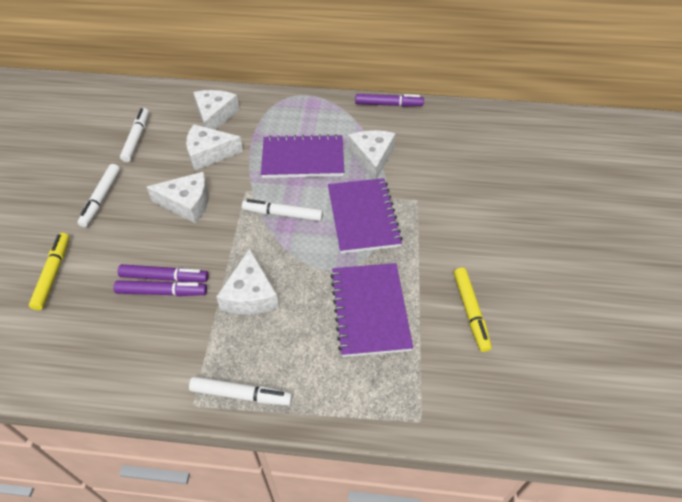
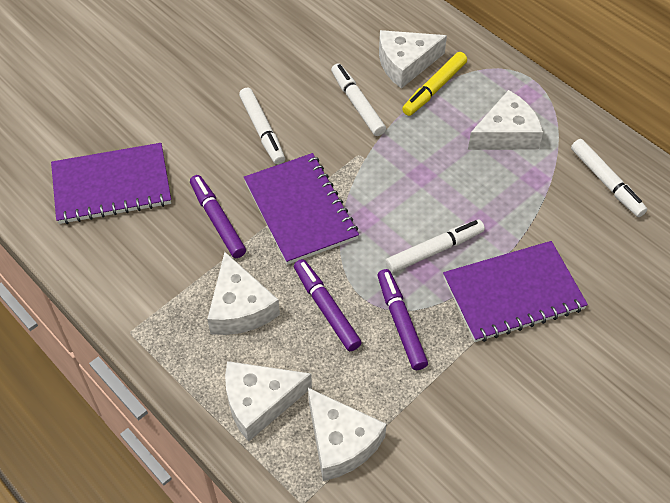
yellow marker: 2 -> 1

